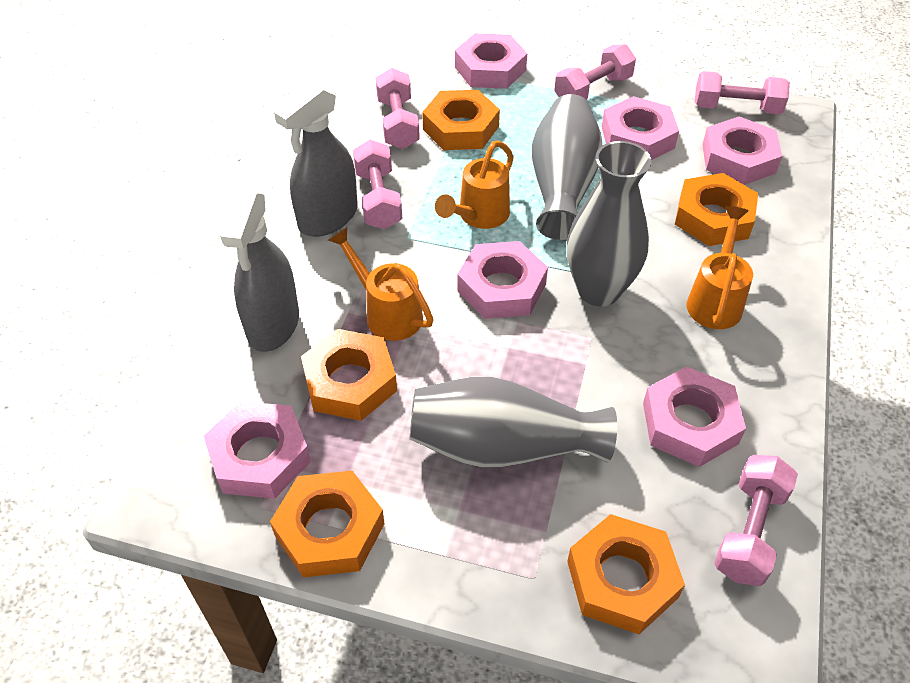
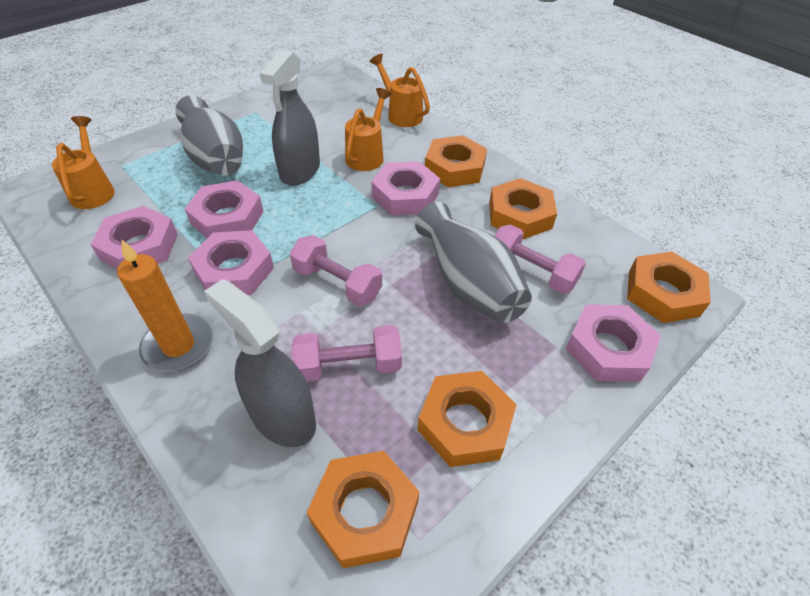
grey vase: 3 -> 2
orange candle: 0 -> 1
pink dumbbell: 5 -> 3
pink nut: 6 -> 5

